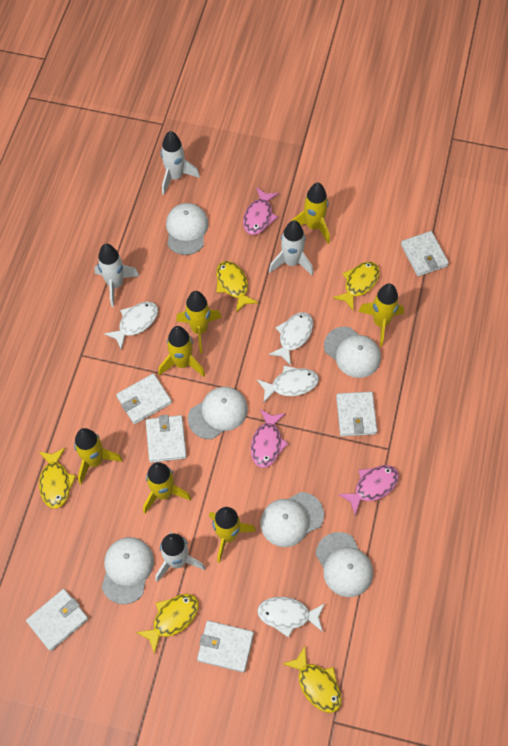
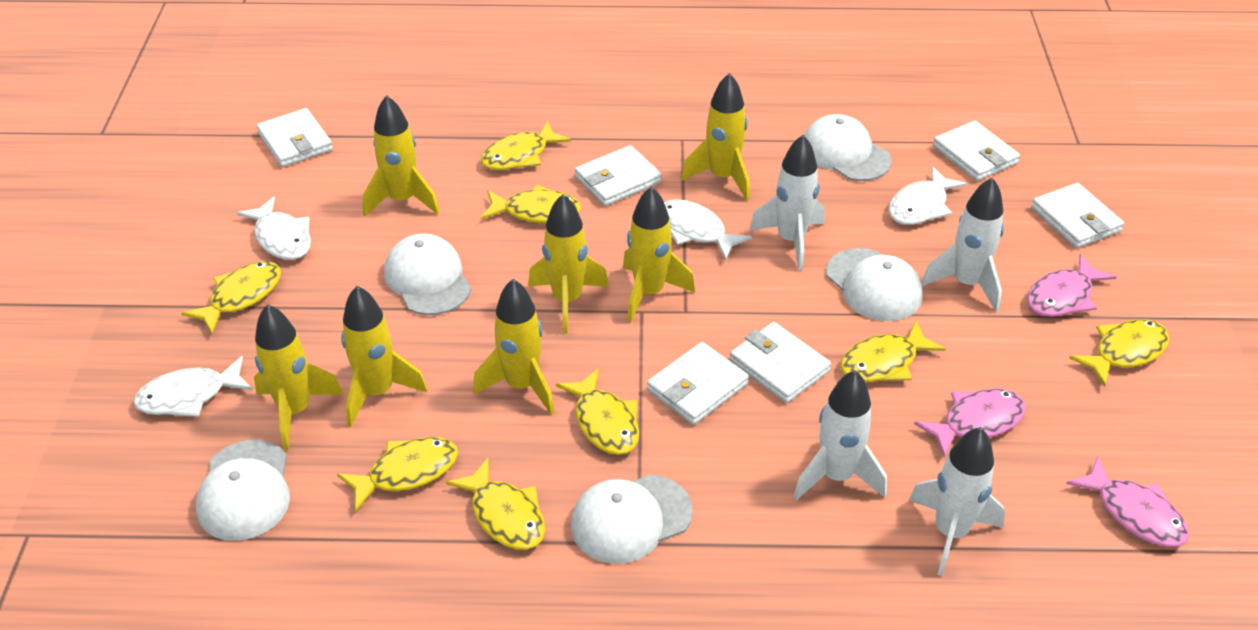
white cap: 6 -> 5
yellow fish: 5 -> 8

